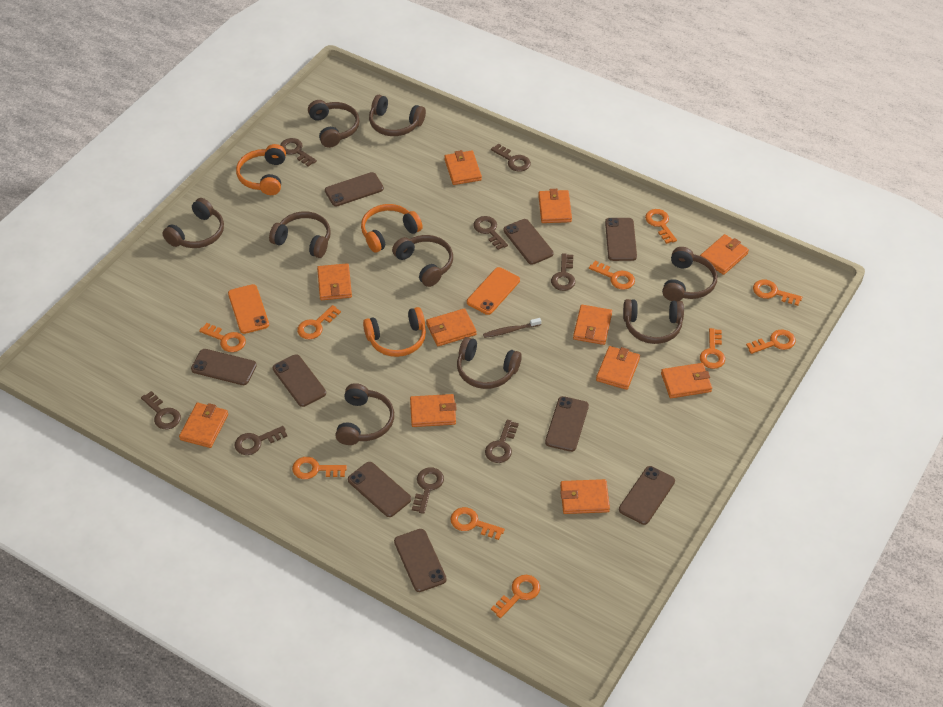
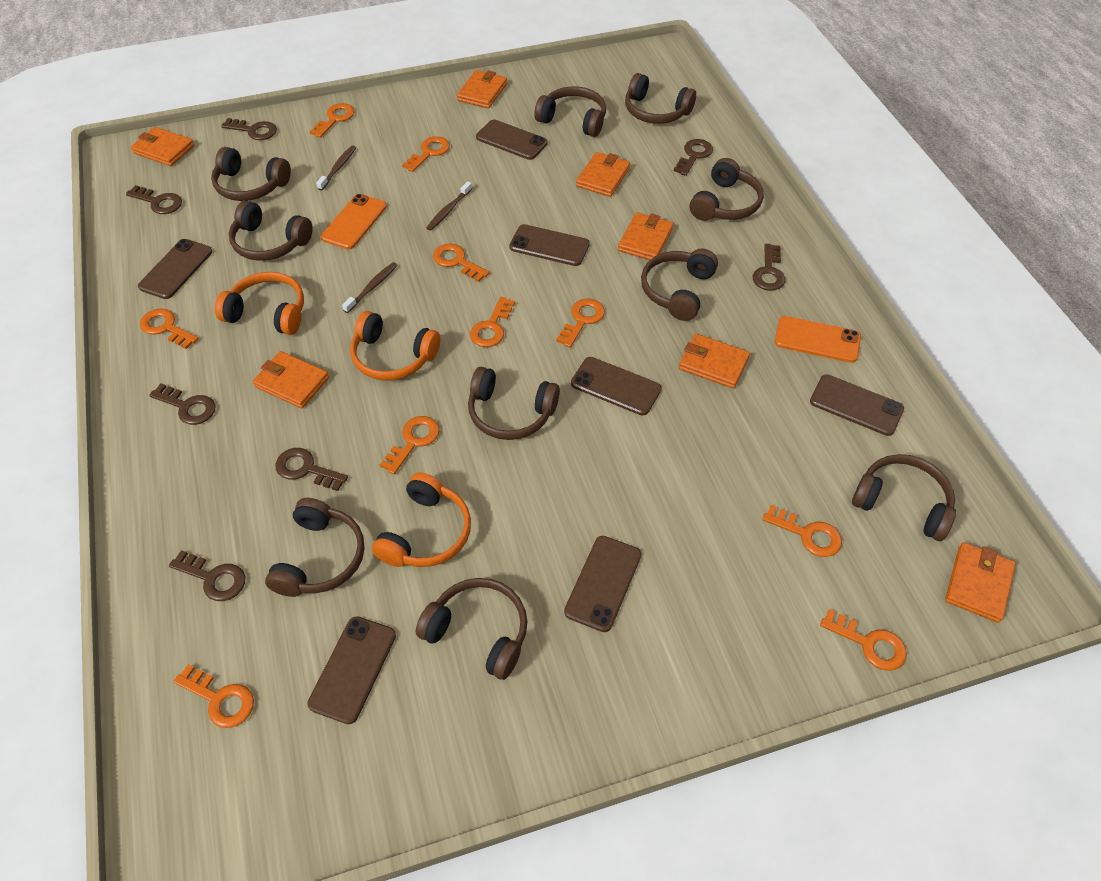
brown headphones: 9 -> 10
brown key: 8 -> 7
brown phone: 9 -> 7
brown toothbrush: 1 -> 3
orange wallet: 11 -> 7

